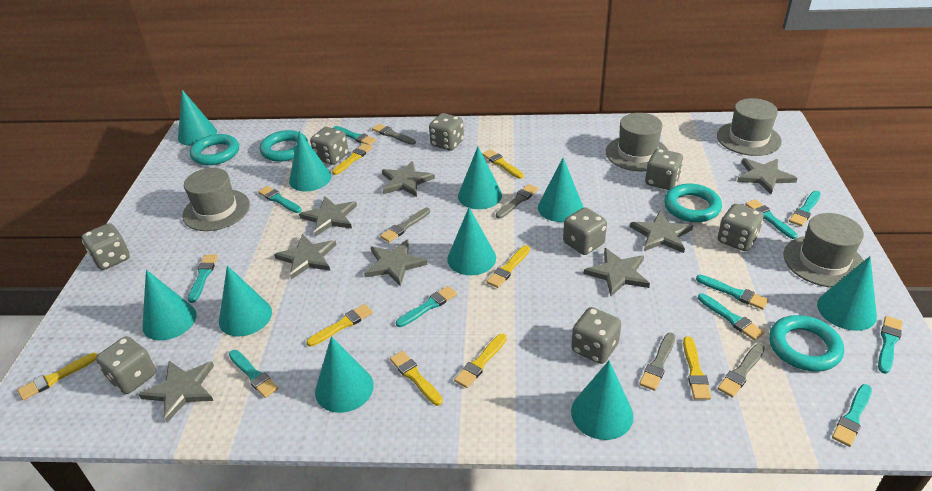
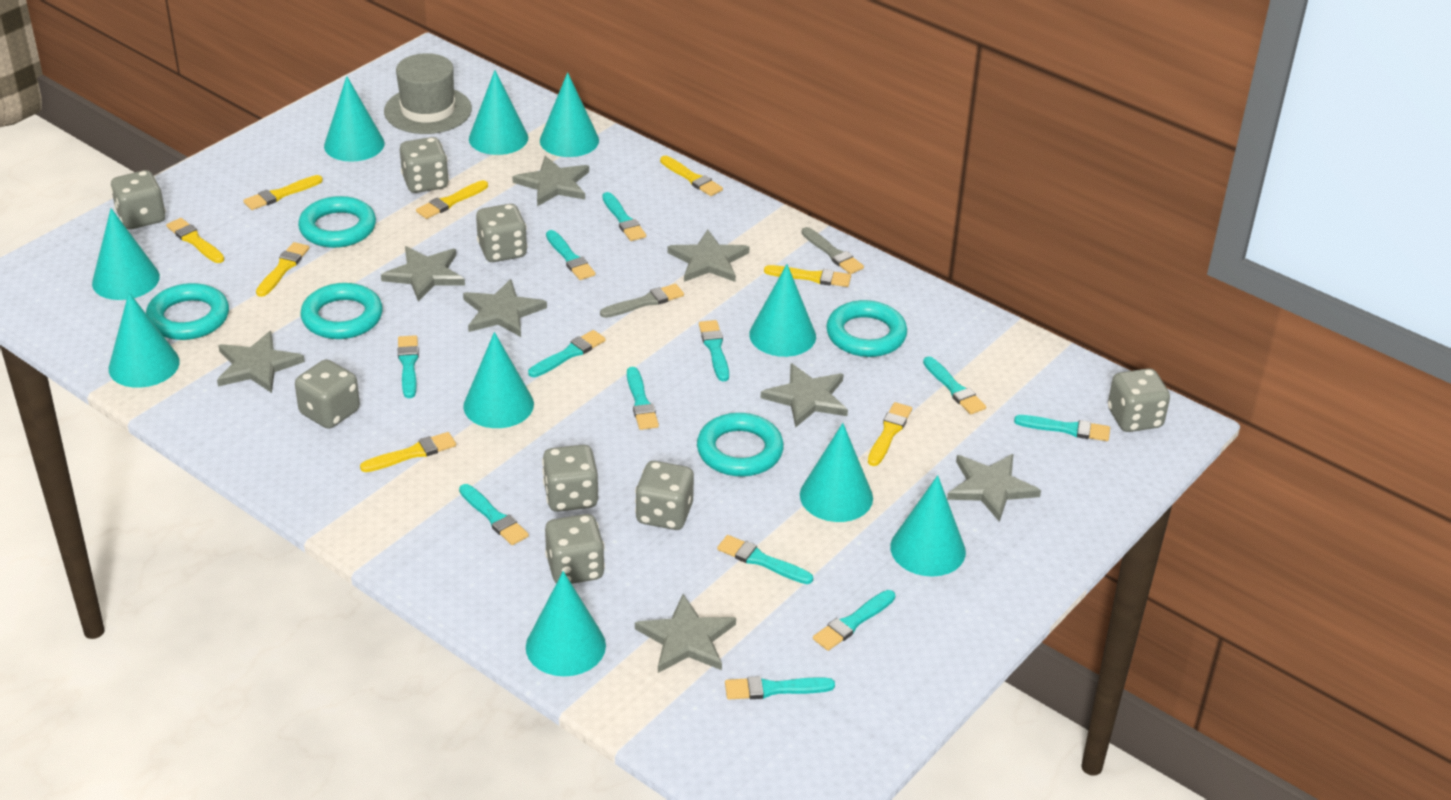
grey brush: 5 -> 2
grey hat: 4 -> 1
turquoise brush: 11 -> 12
turquoise ring: 4 -> 5

